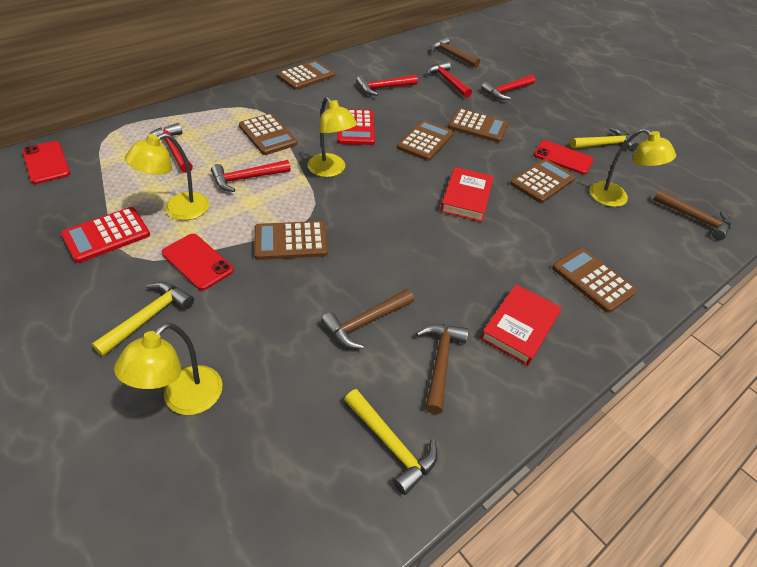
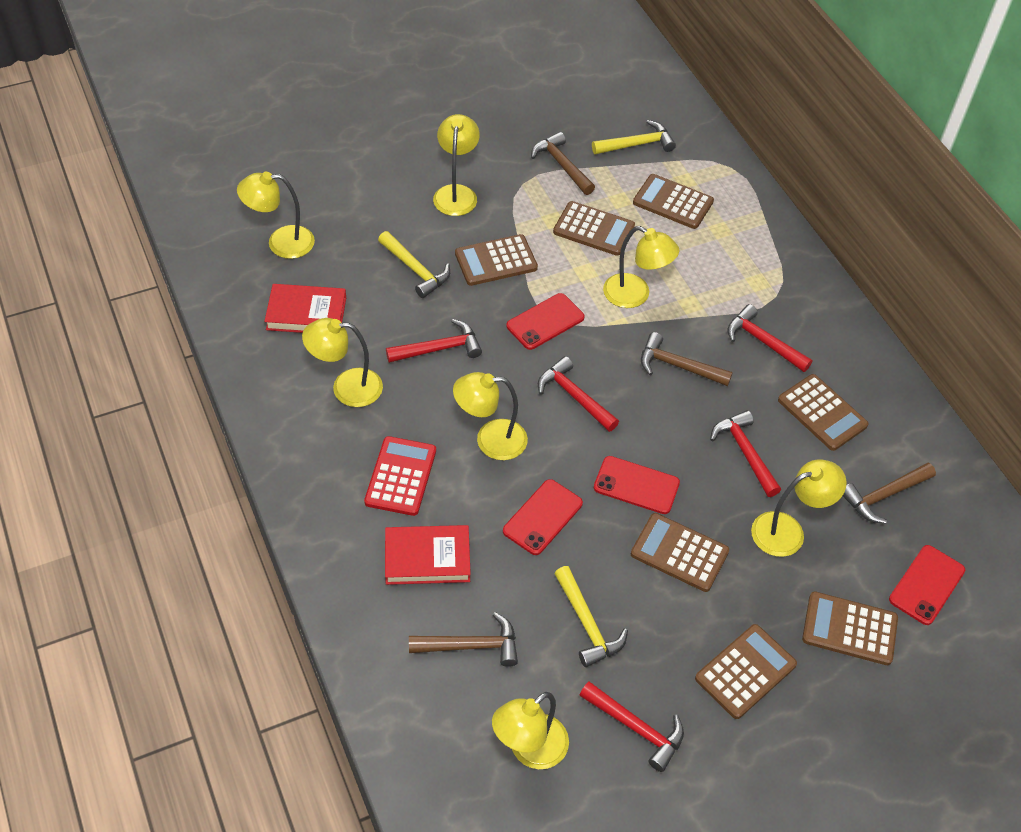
red calculator: 2 -> 1
red phone: 3 -> 4
yellow lamp: 4 -> 7

